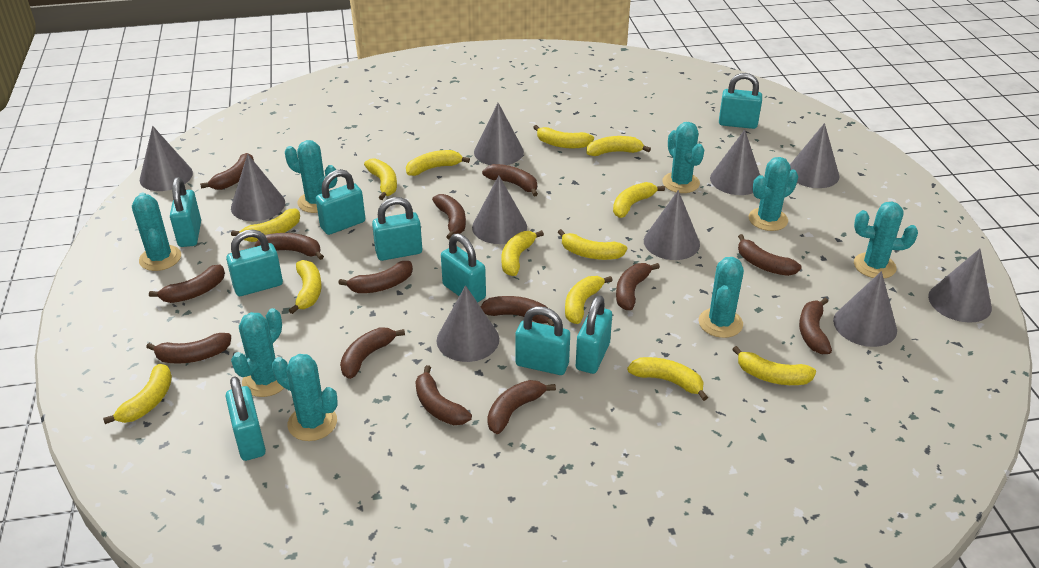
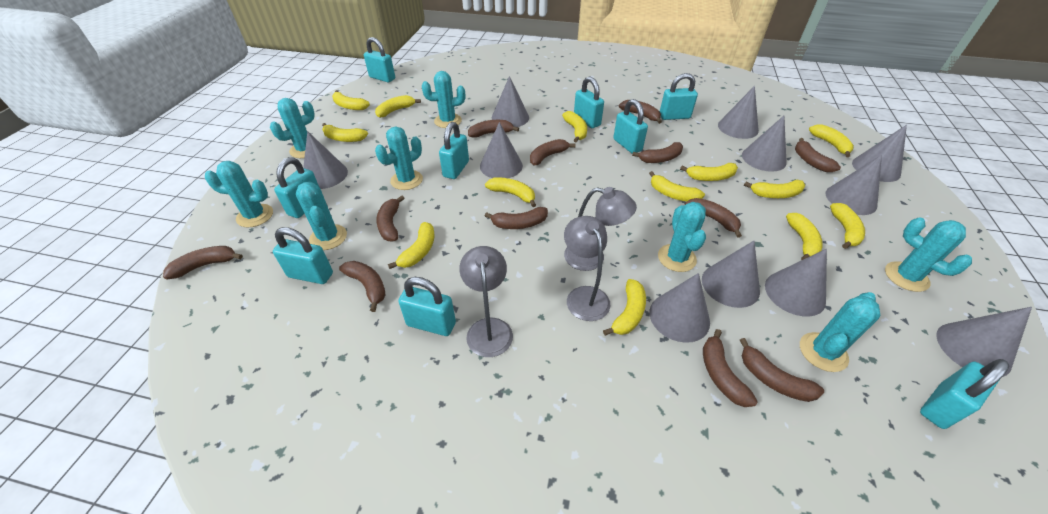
brown banana: 14 -> 12
grey cone: 10 -> 11
grey lamp: 0 -> 3

